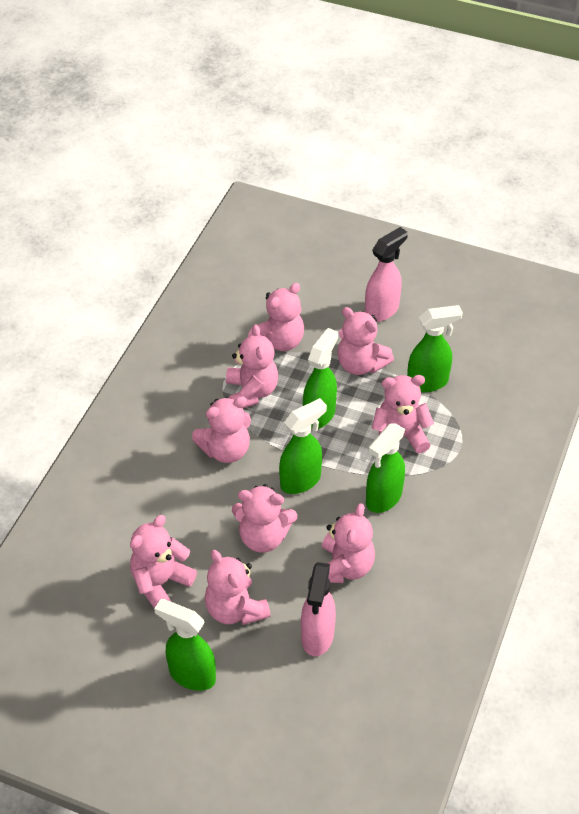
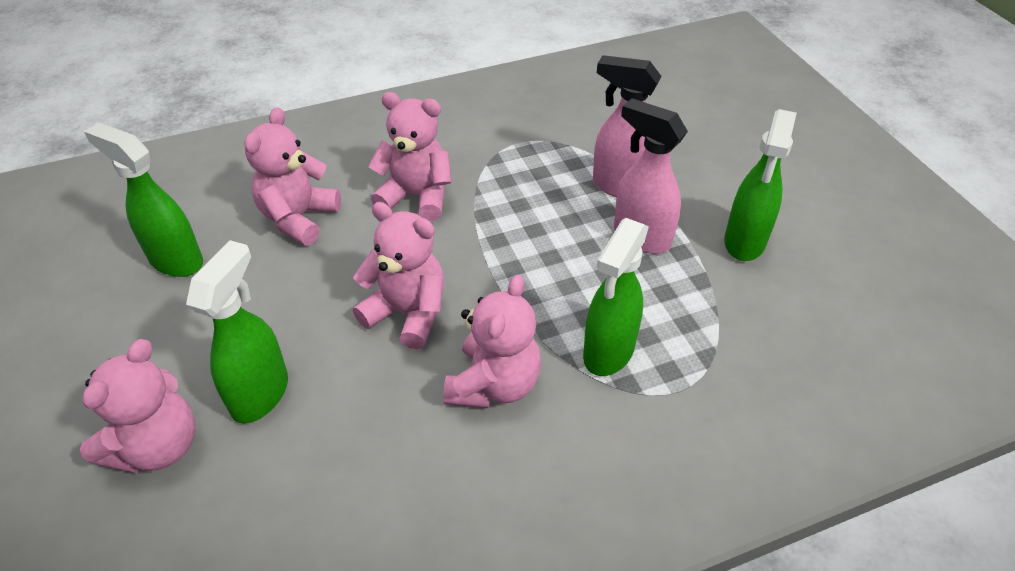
green spray bottle: 5 -> 4
pink teddy bear: 9 -> 5

